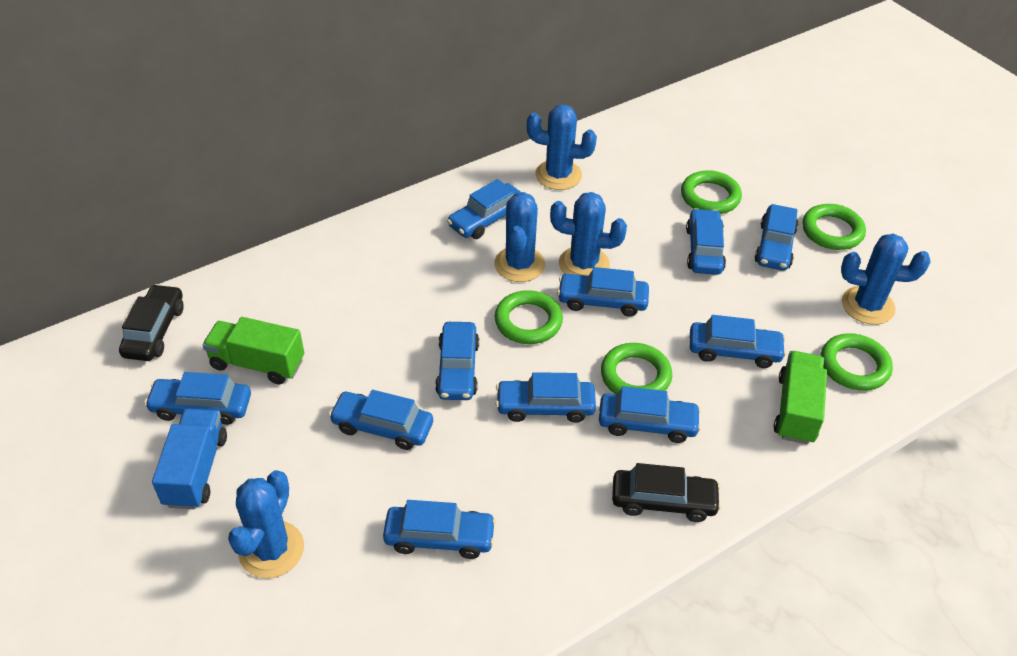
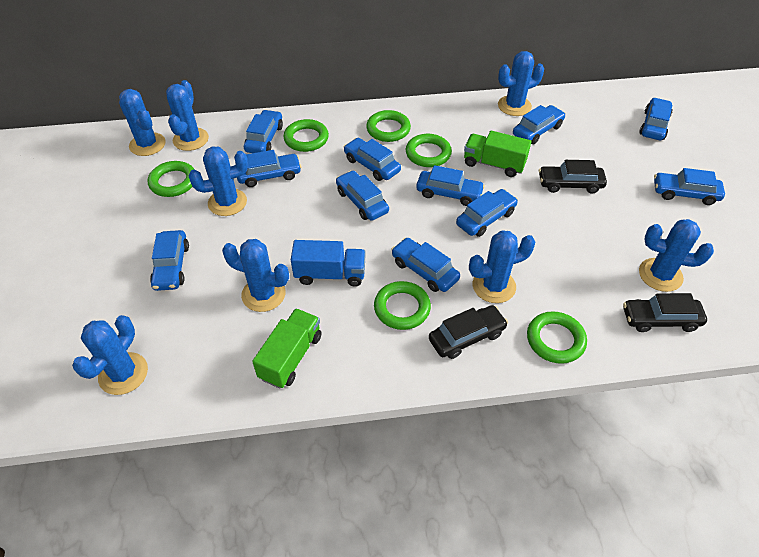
black car: 2 -> 3
blue cactus: 5 -> 8
green ring: 5 -> 6

